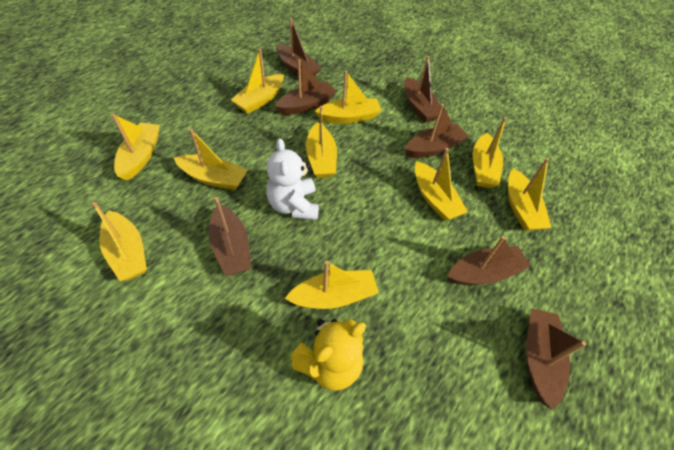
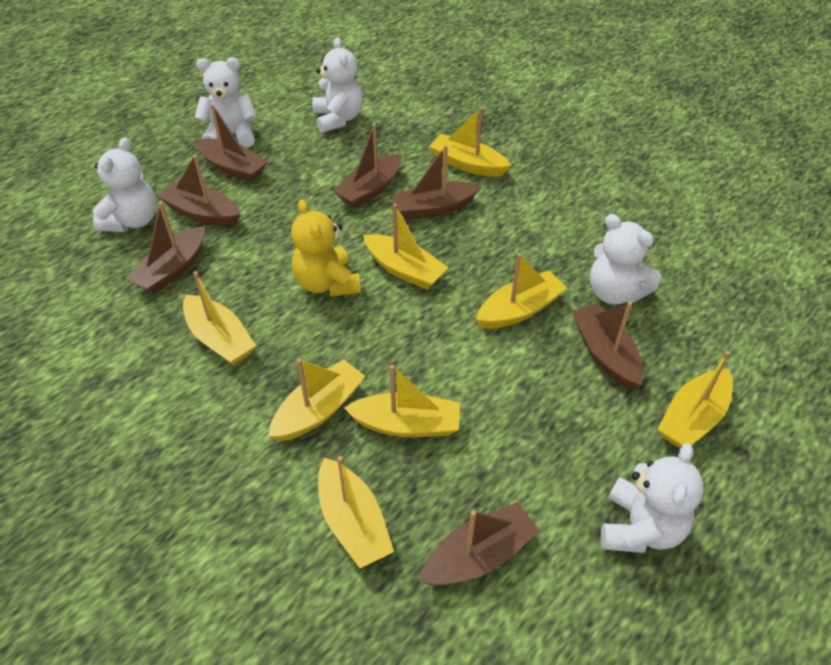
white teddy bear: 1 -> 5
yellow boat: 10 -> 8

